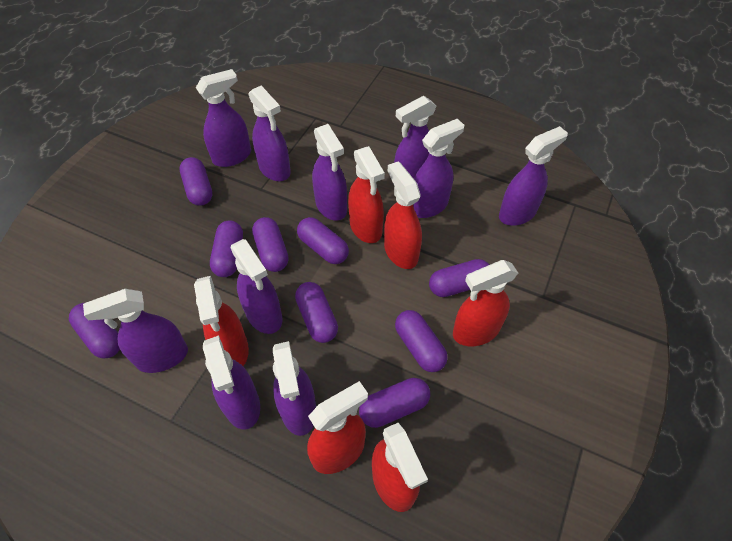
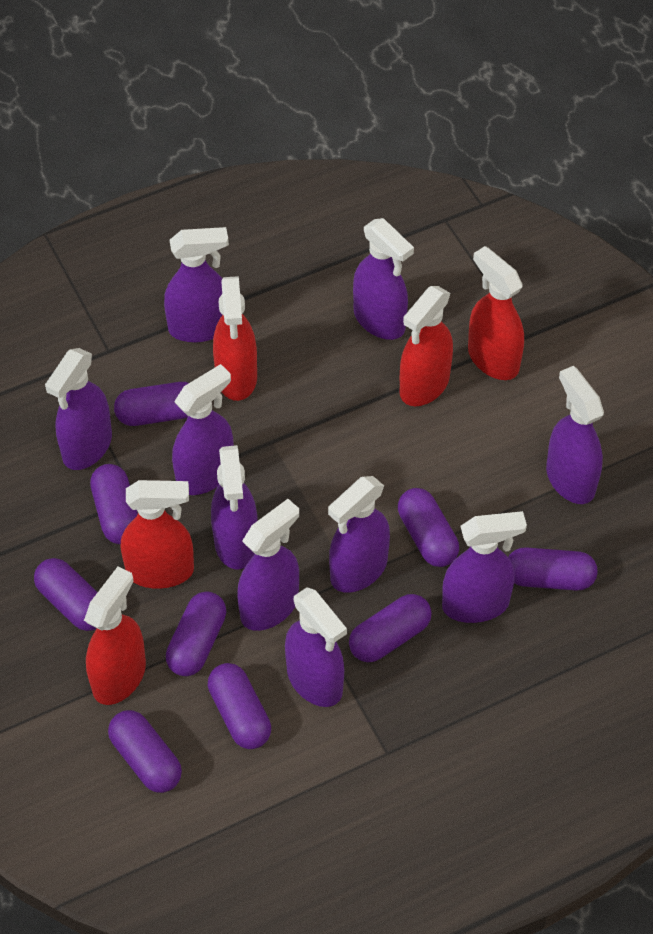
red spray bottle: 6 -> 5

